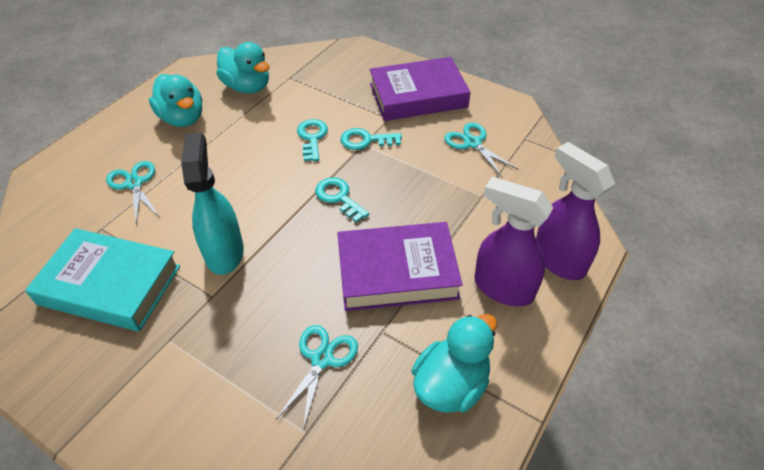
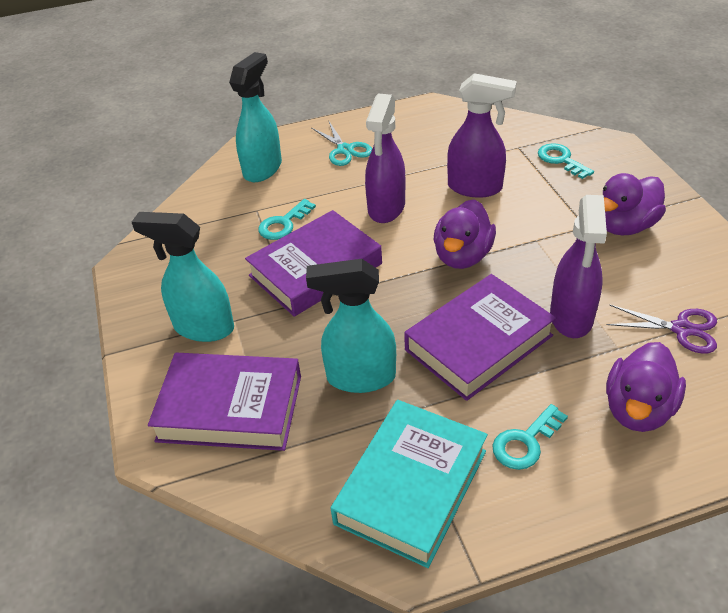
purple book: 2 -> 3
purple duck: 0 -> 3
purple scissors: 0 -> 1
purple spray bottle: 2 -> 3
turquoise duck: 3 -> 0
turquoise scissors: 3 -> 1
turquoise spray bottle: 1 -> 3

